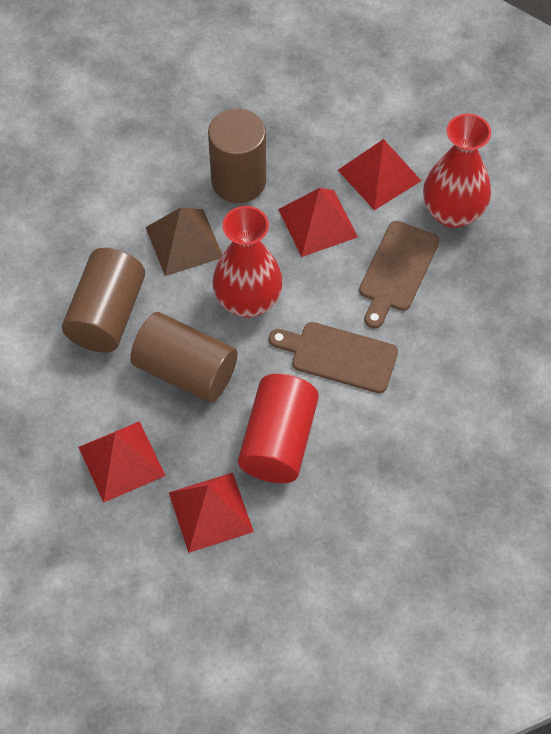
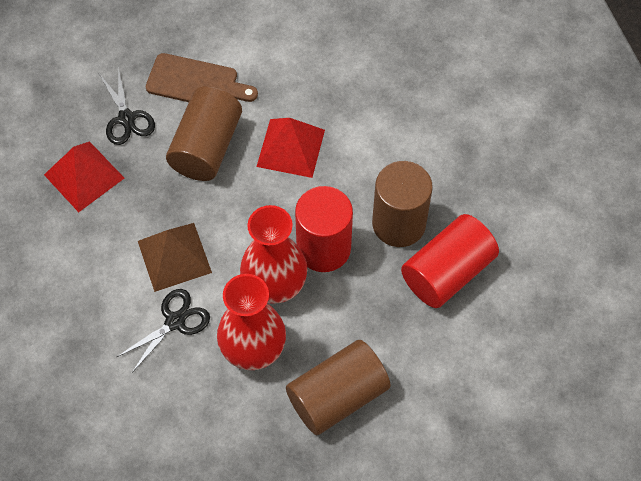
black scissors: 0 -> 2
brown cutting board: 2 -> 1
red cylinder: 1 -> 2
red pyramid: 4 -> 2

